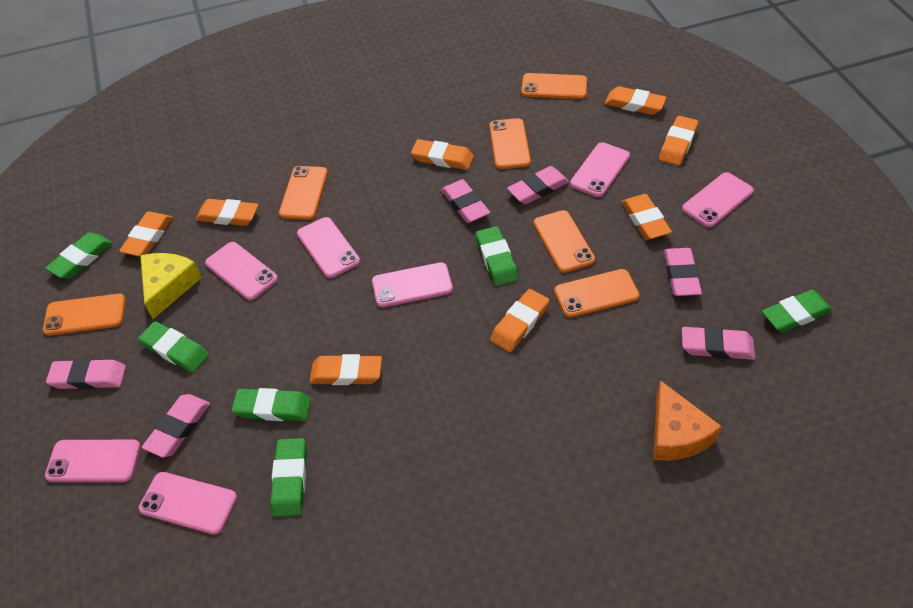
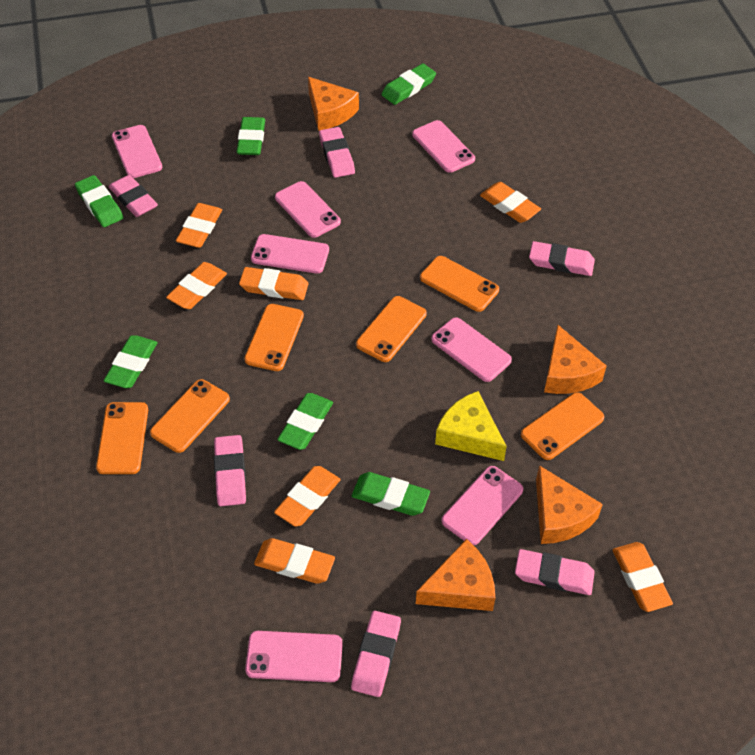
orange cheese: 1 -> 4
orange eraser: 8 -> 7

